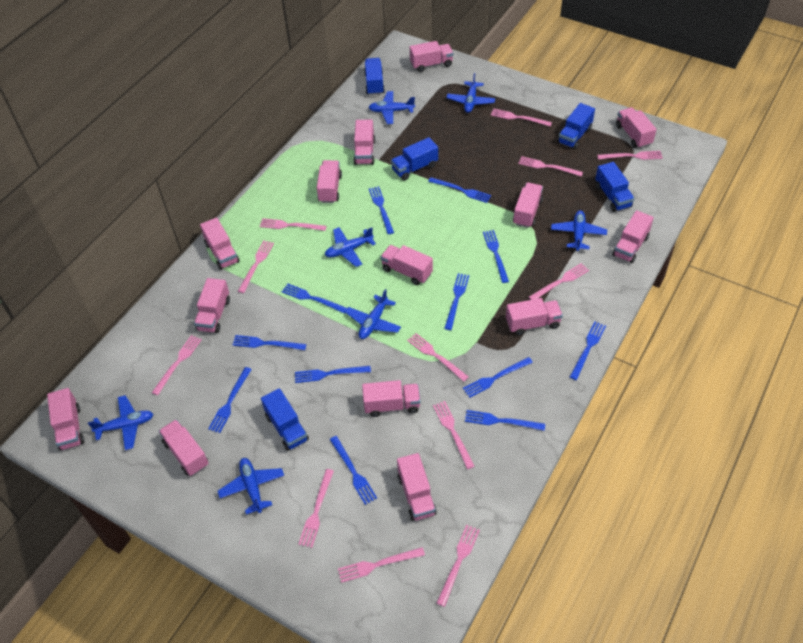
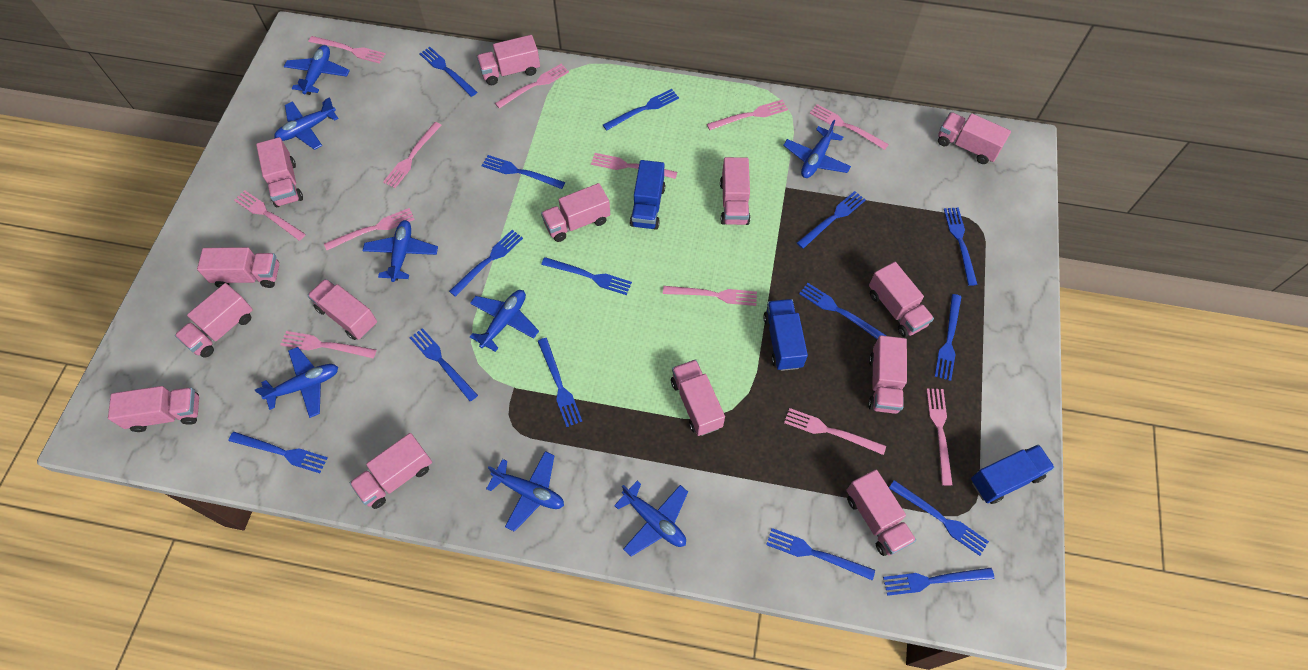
blue fork: 12 -> 15
blue plane: 7 -> 8
blue truck: 5 -> 3

